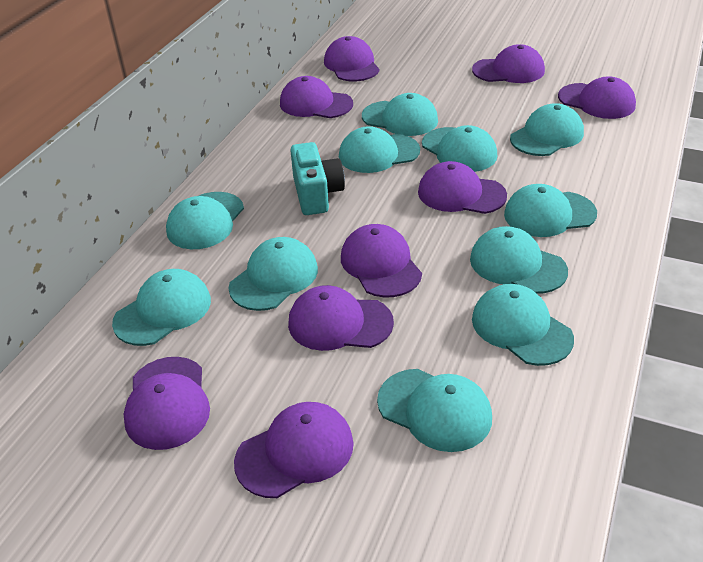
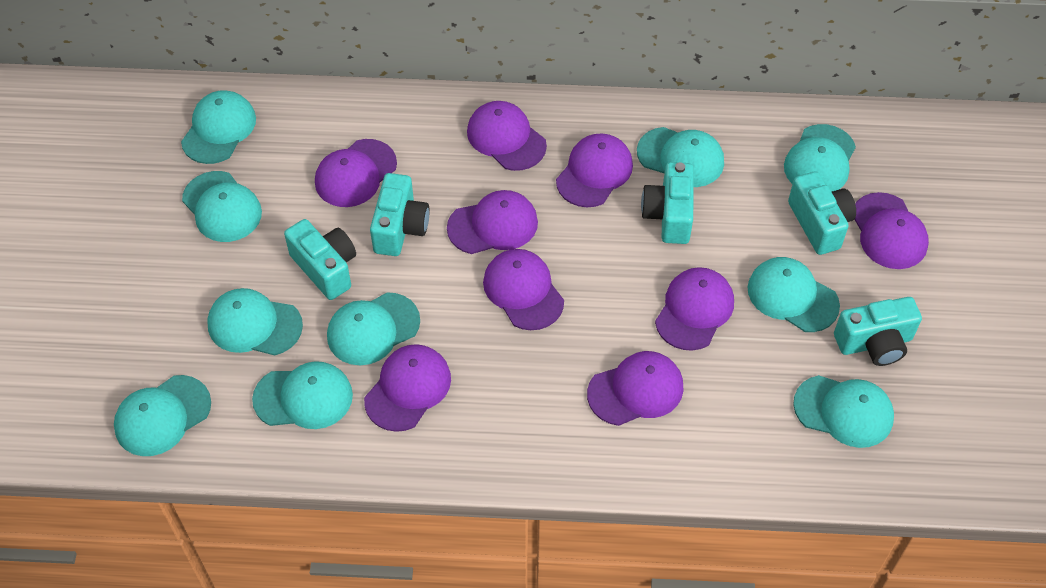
turquoise camera: 1 -> 5
turquoise cap: 11 -> 10

